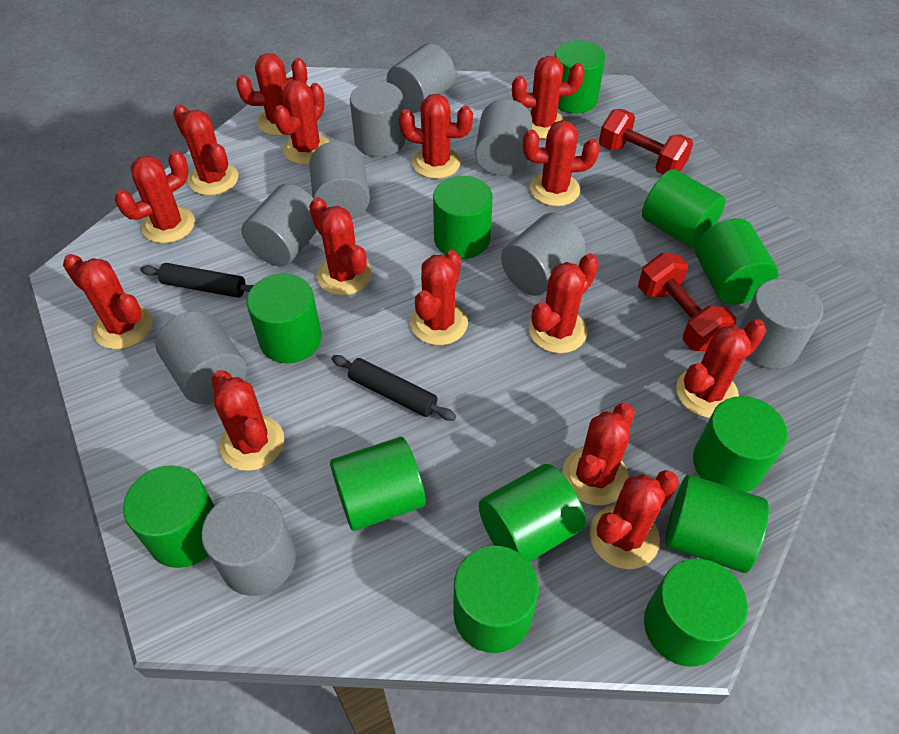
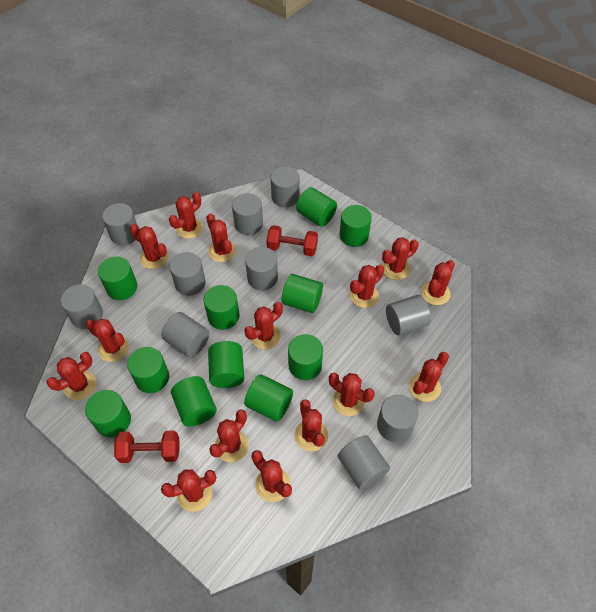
black rolling pin: 2 -> 0
green cylinder: 12 -> 11
grey cylinder: 9 -> 10

